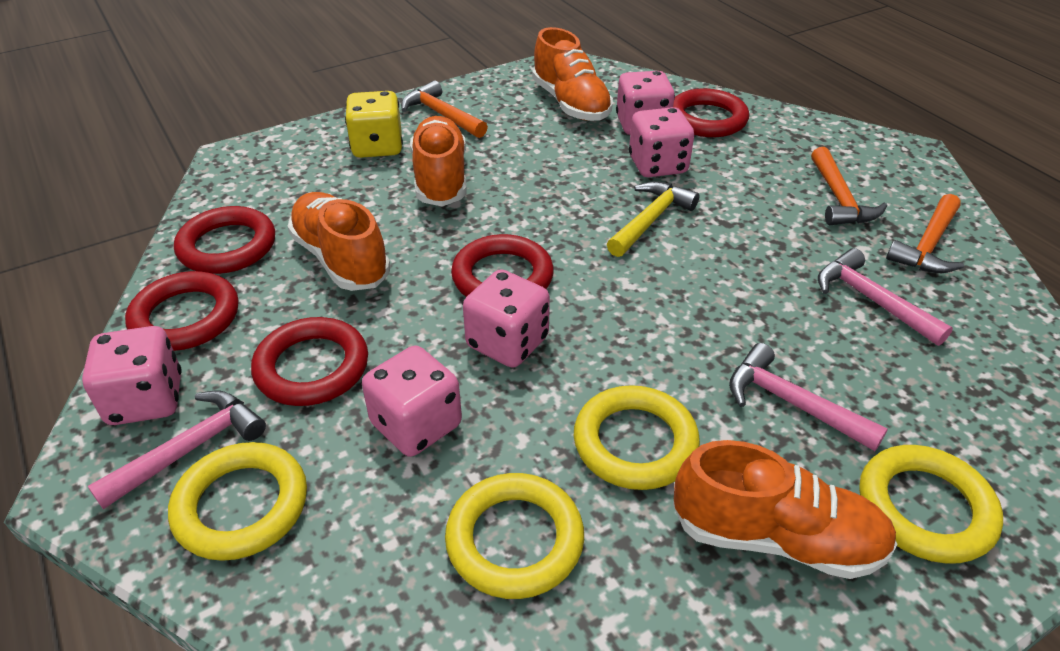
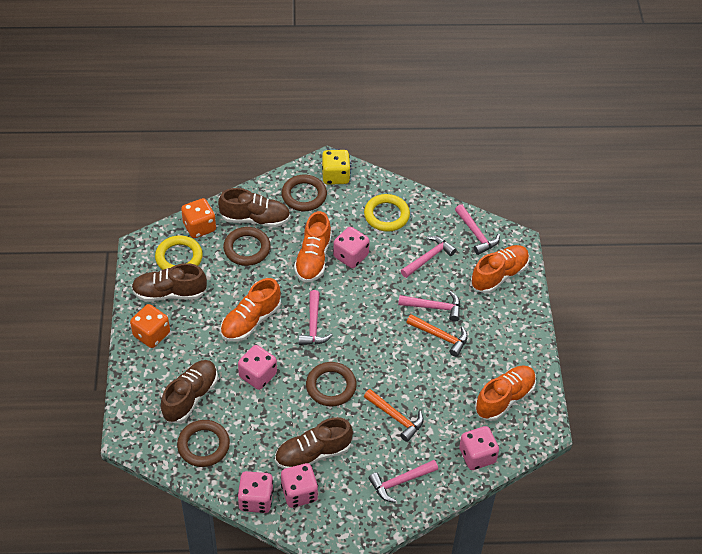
brown ring: 0 -> 4
brown shoe: 0 -> 4
orange dice: 0 -> 2
orange hammer: 3 -> 2
pink hammer: 3 -> 5
red ring: 5 -> 0
yellow hammer: 1 -> 0
yellow ring: 4 -> 2

